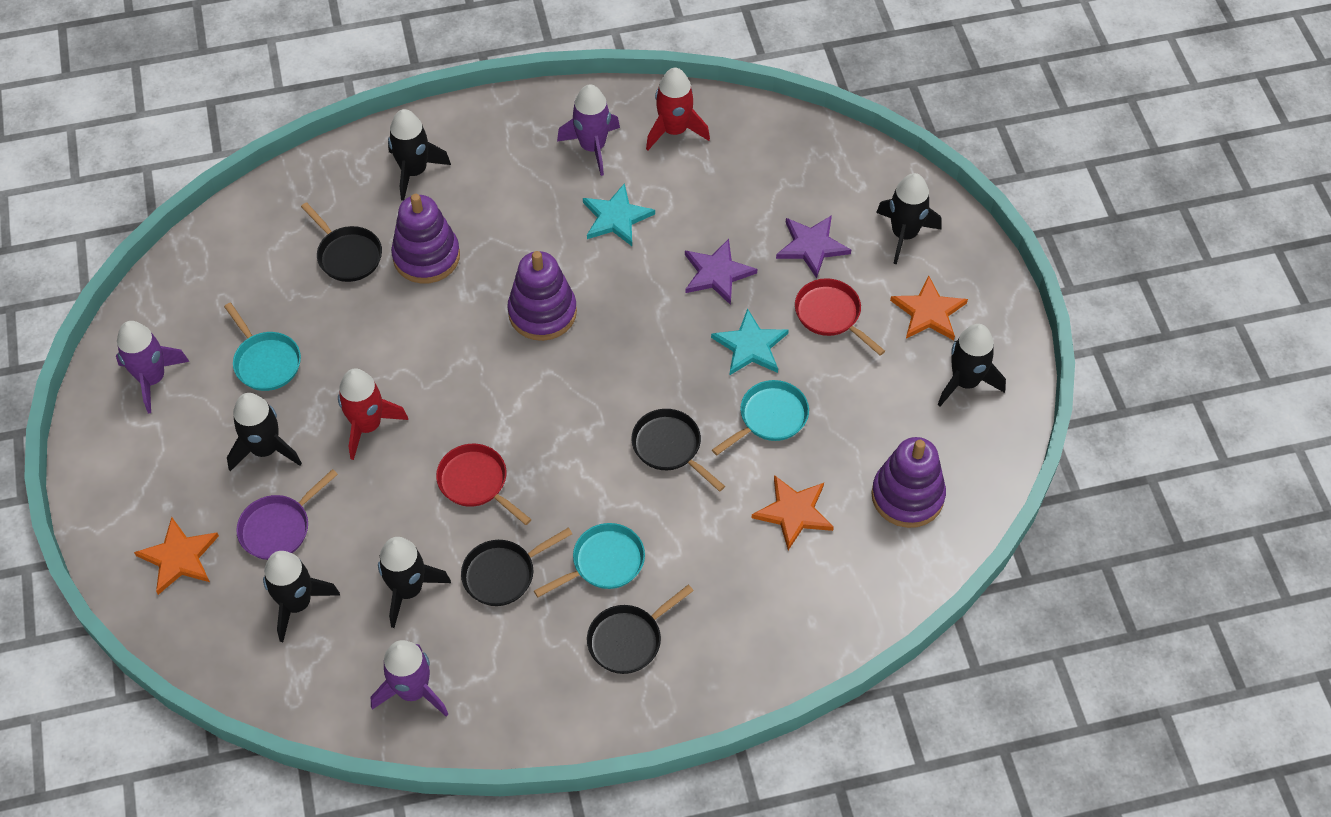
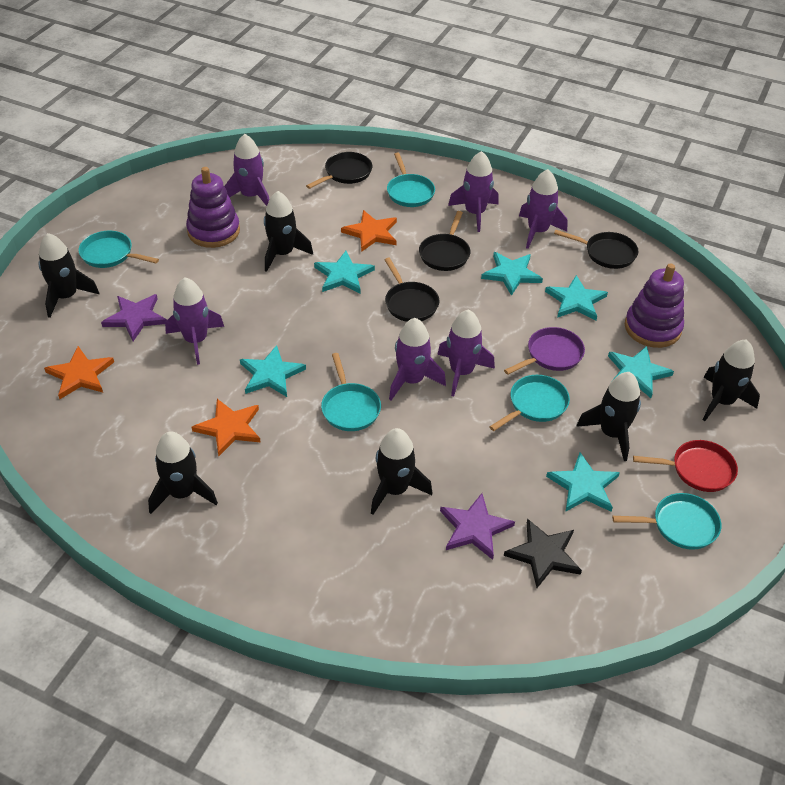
black star: 0 -> 1
purple rocket: 3 -> 6
purple stacking toy: 3 -> 2
red pan: 2 -> 1
red rocket: 2 -> 0
turquoise pan: 3 -> 5
turquoise star: 2 -> 6

